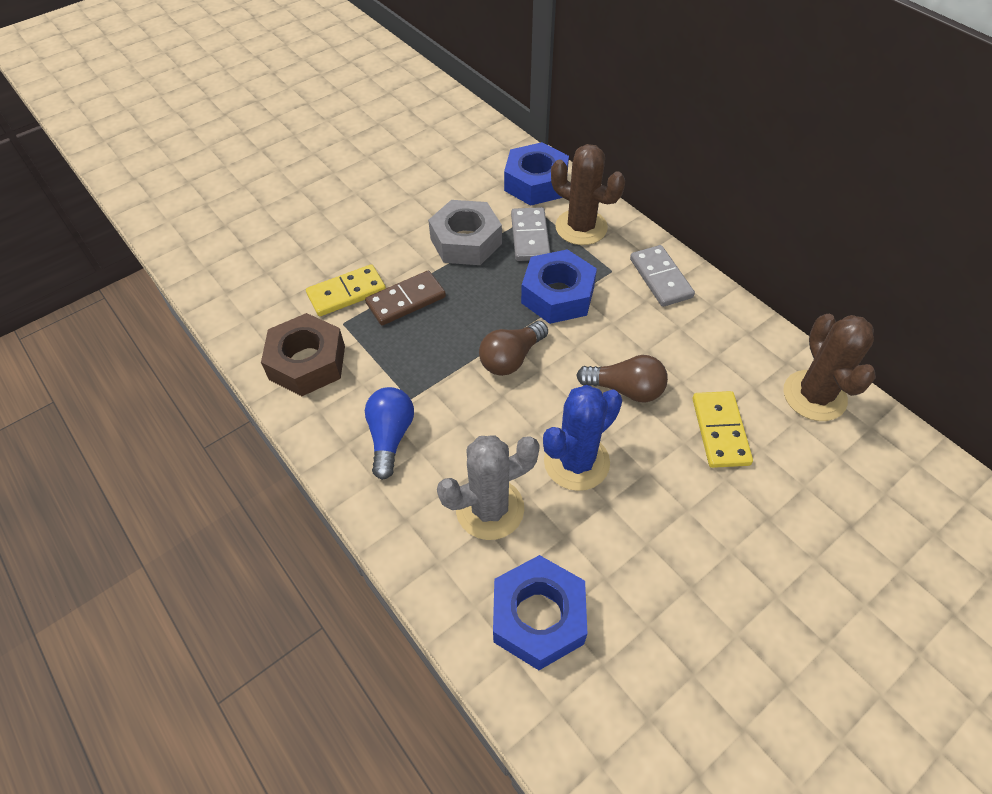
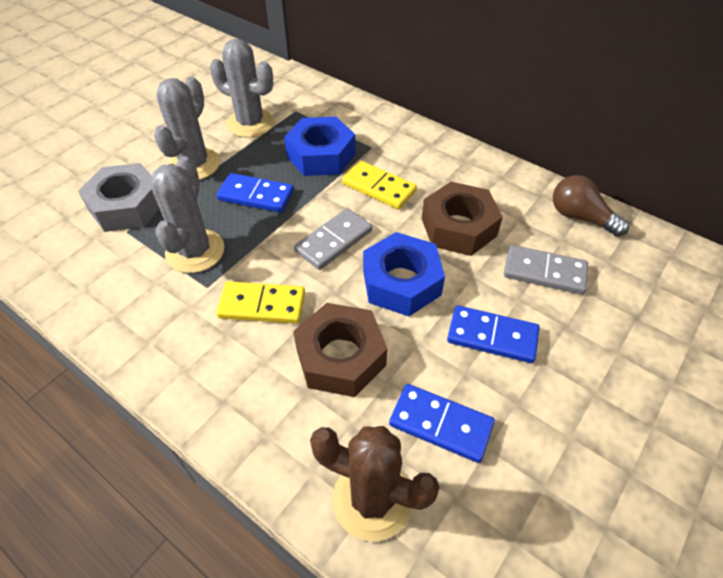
blue cactus: 1 -> 0
blue domino: 0 -> 3
blue light bulb: 1 -> 0
blue nut: 3 -> 2
brown cactus: 2 -> 1
brown domino: 1 -> 0
brown light bulb: 2 -> 1
brown nut: 1 -> 2
grey cactus: 1 -> 3

